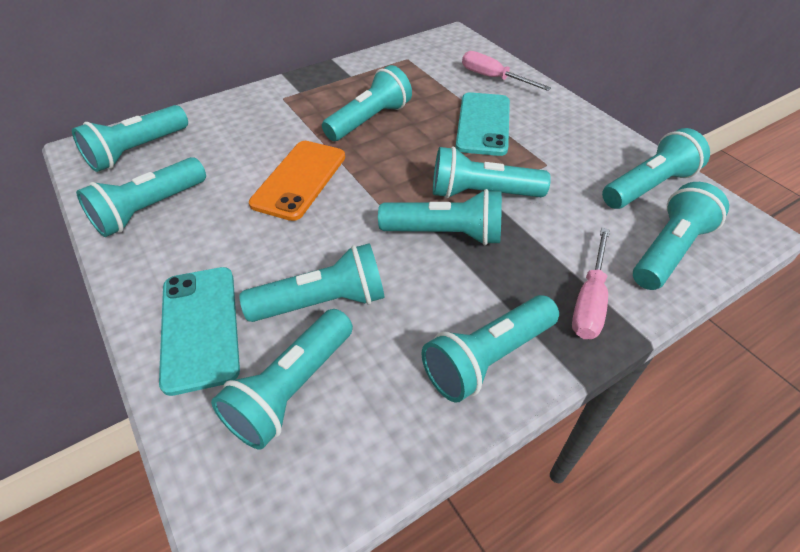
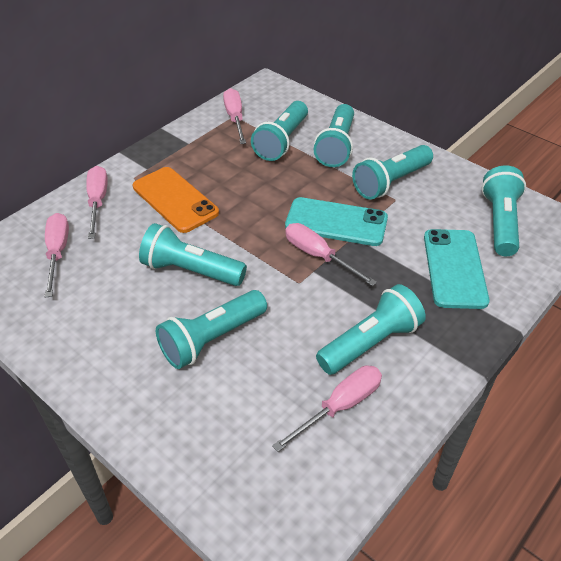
pink screwdriver: 2 -> 5
turquoise flashlight: 10 -> 7

